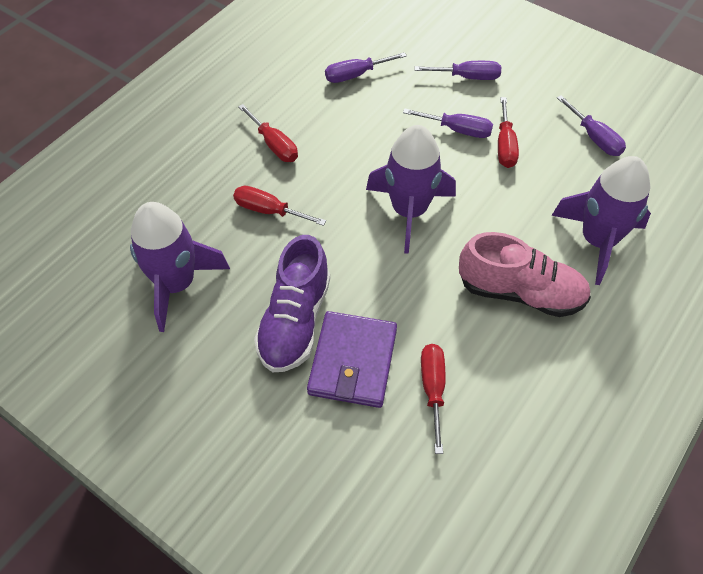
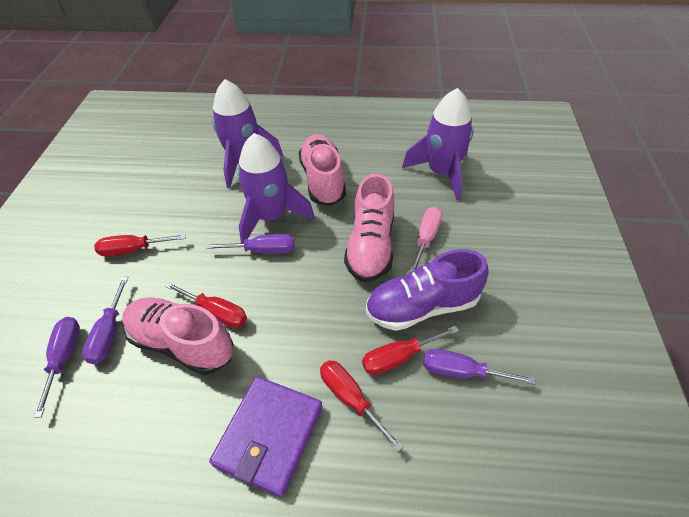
pink screwdriver: 0 -> 1
pink shoe: 1 -> 3

